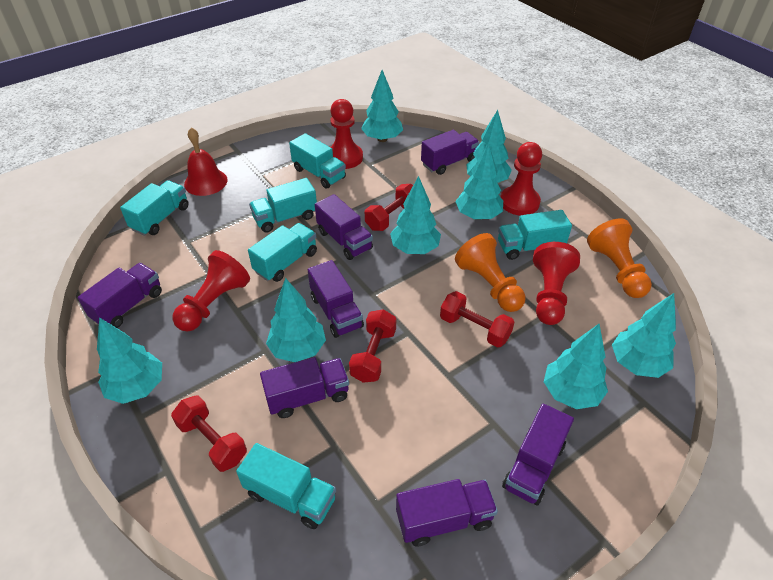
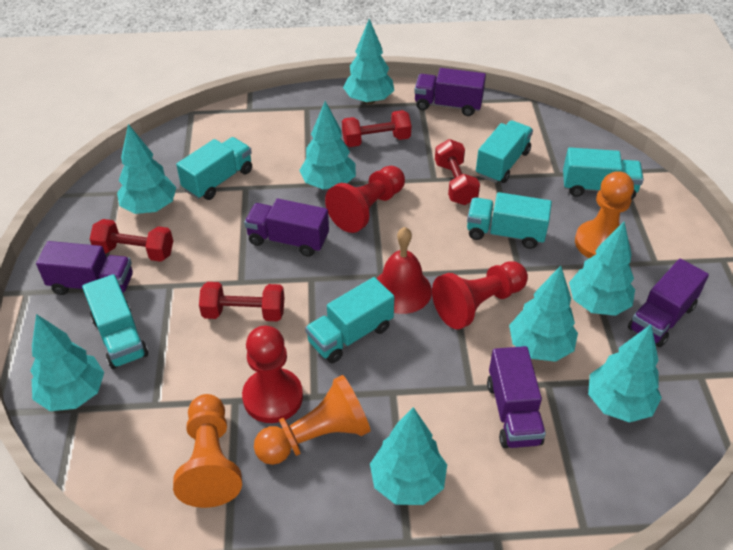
orange pawn: 2 -> 3
purple truck: 7 -> 5
red pawn: 4 -> 3

